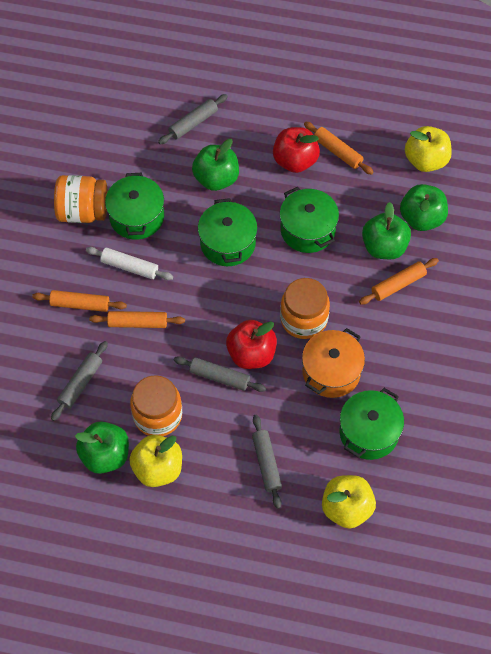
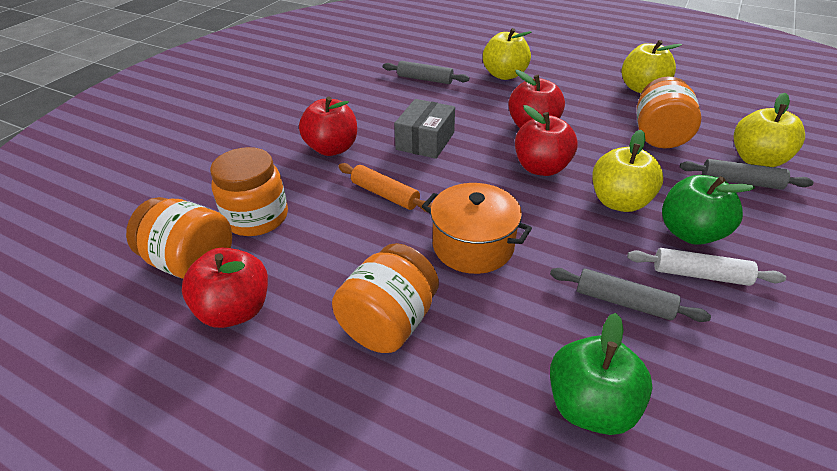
green apple: 4 -> 2
green pot: 4 -> 0
grey box: 0 -> 1
grey rolling pin: 4 -> 3
orange jar: 3 -> 4
orange rolling pin: 4 -> 1
red apple: 2 -> 4
yellow apple: 3 -> 4

